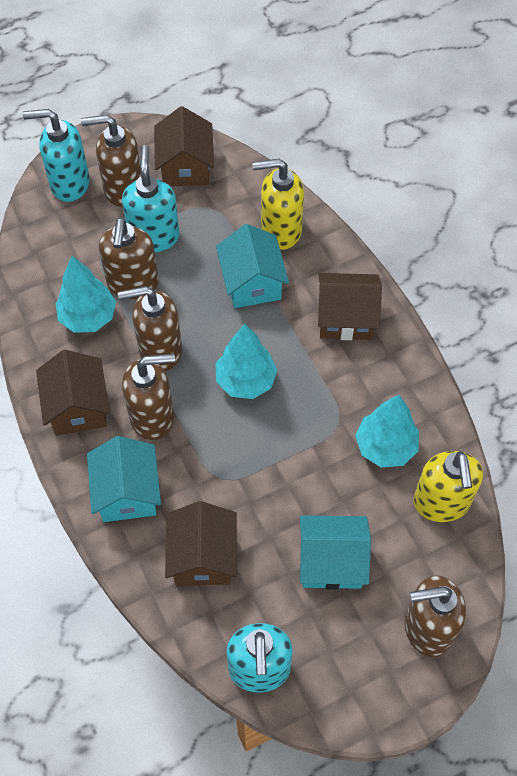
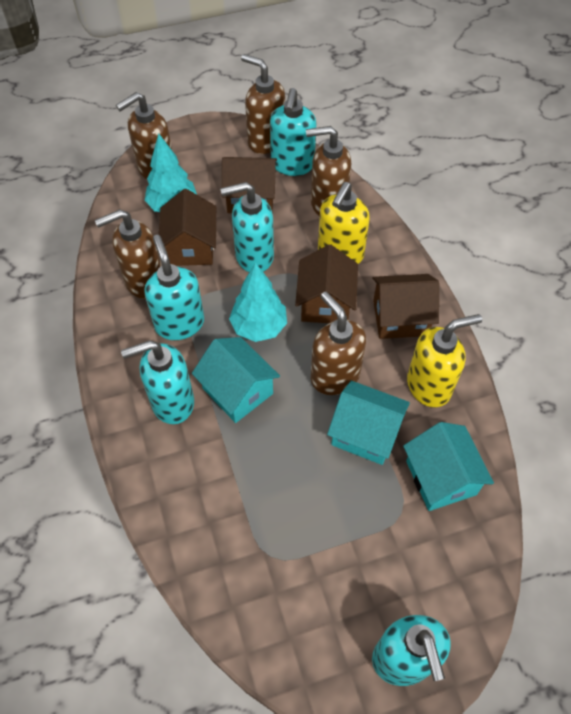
turquoise soap dispenser: 3 -> 5
turquoise tree: 3 -> 2

